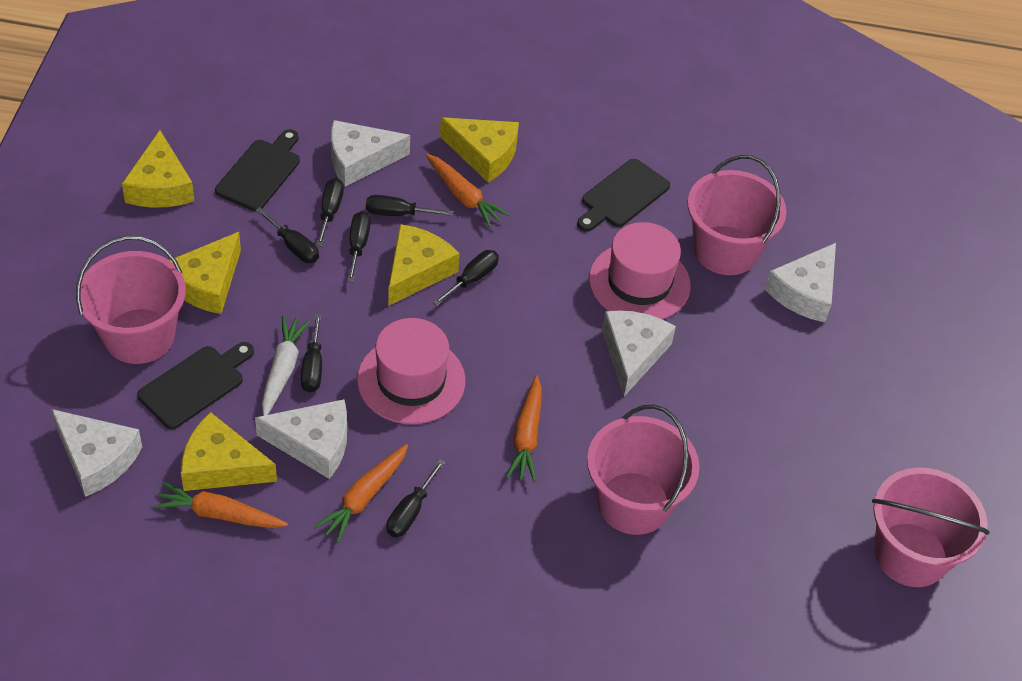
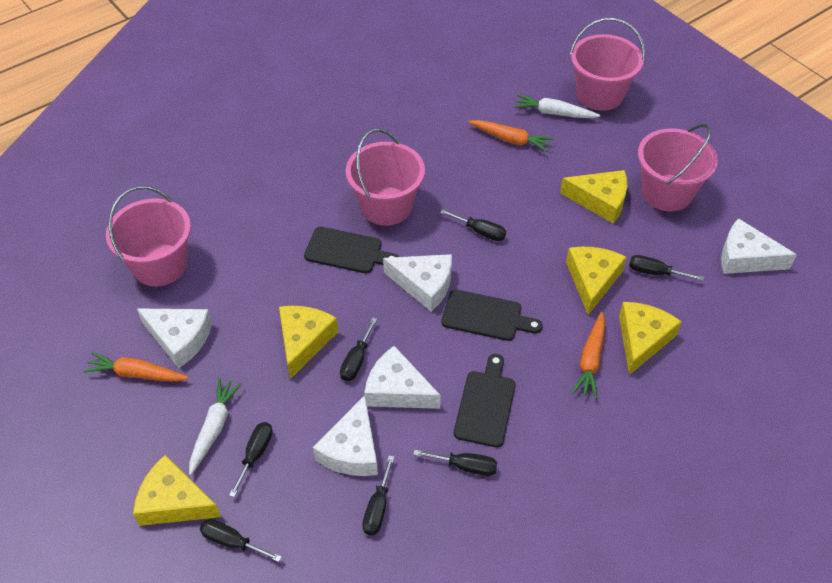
orange carrot: 4 -> 3
pink hat: 2 -> 0
white carrot: 1 -> 2

